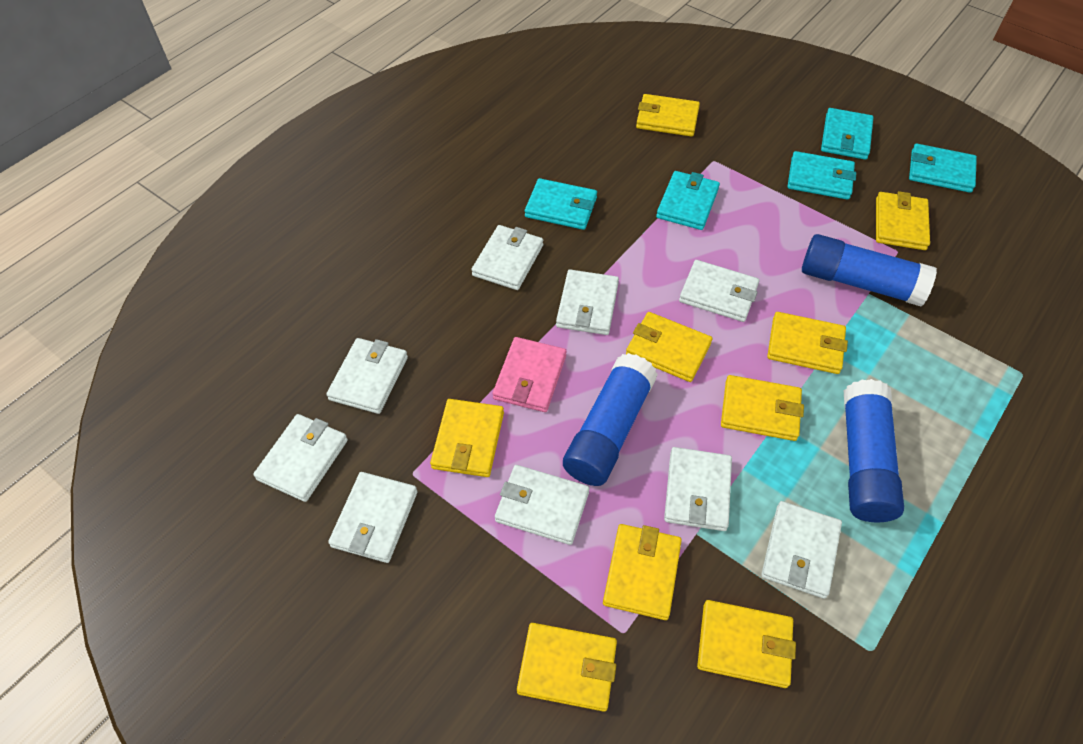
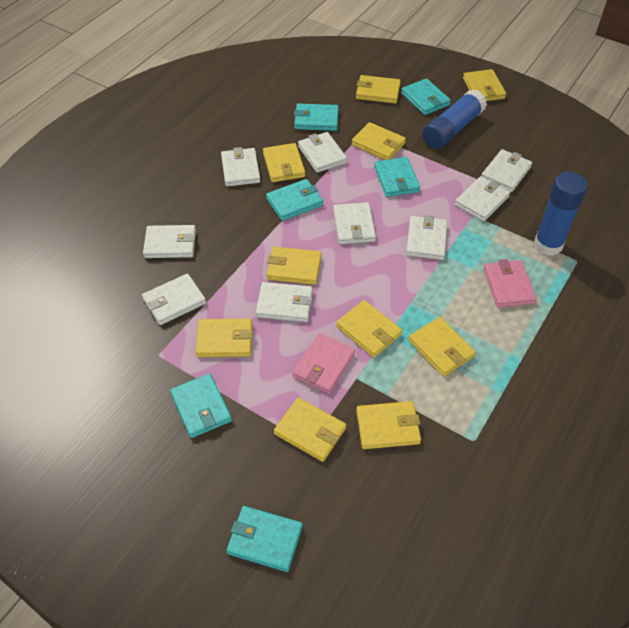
blue glue stick: 3 -> 2
pink wallet: 1 -> 2
turquoise wallet: 5 -> 6
yellow wallet: 9 -> 10

